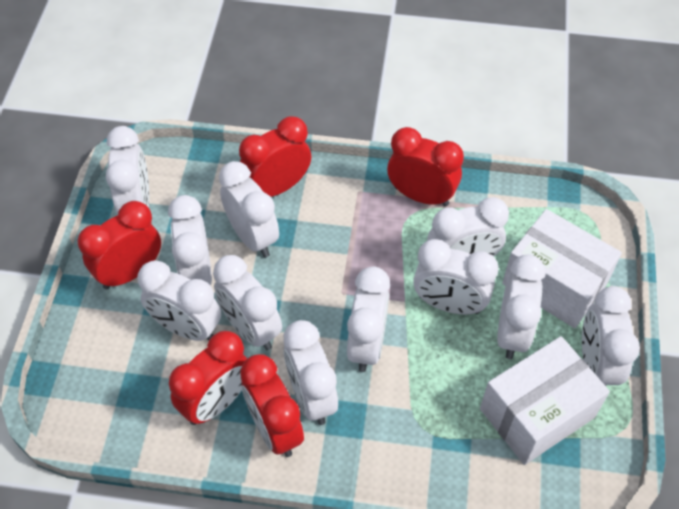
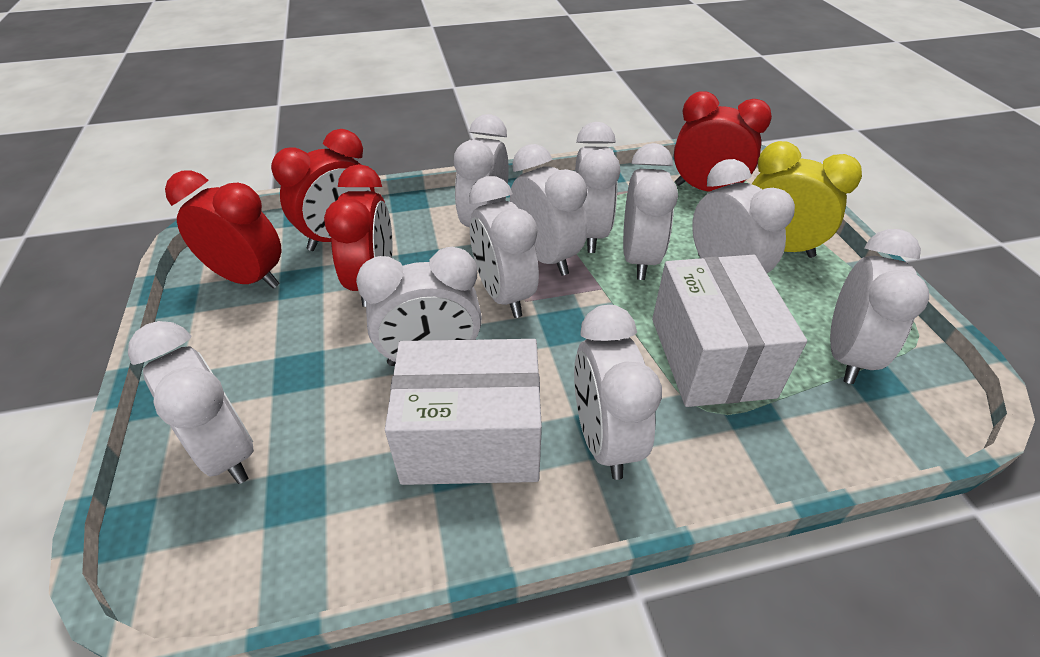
red clock: 5 -> 4
white clock: 11 -> 10
yellow clock: 0 -> 1

